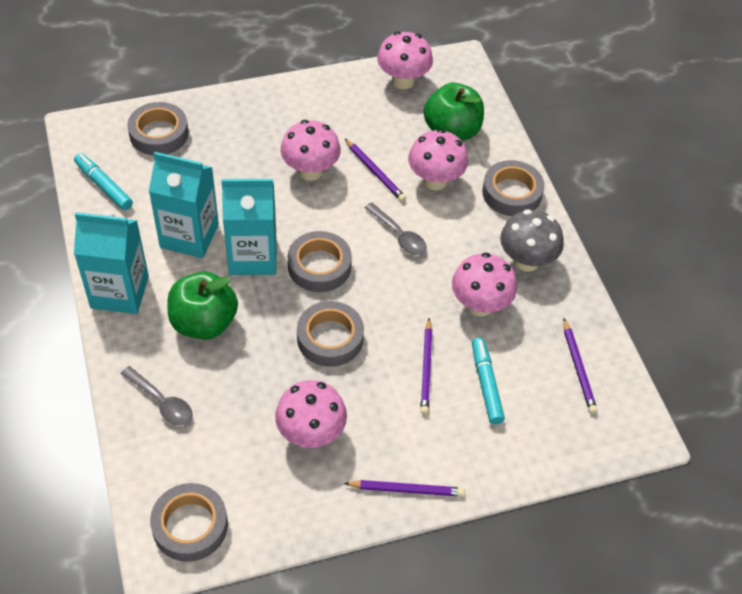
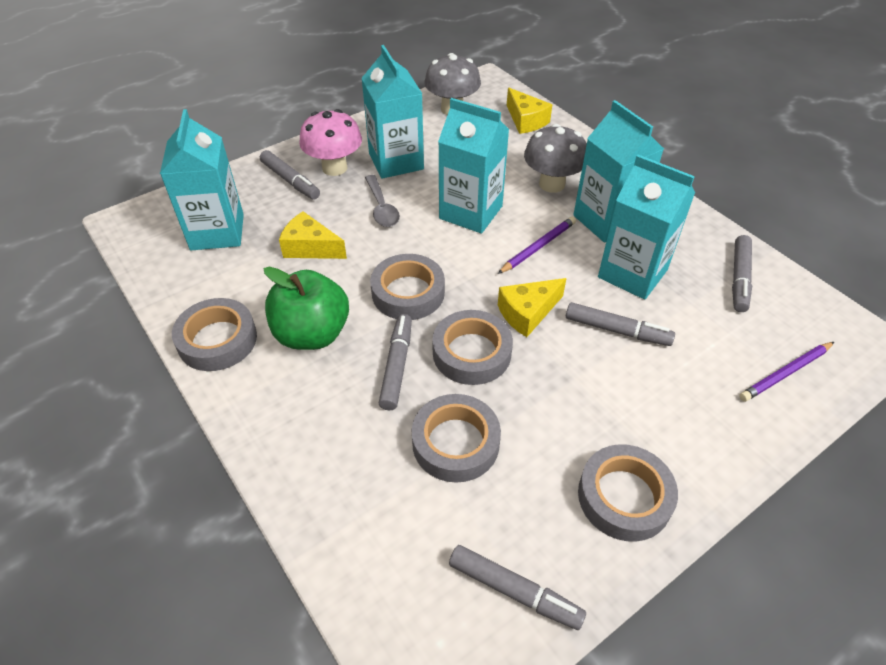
green apple: 2 -> 1
grey marker: 0 -> 5
grey mushroom: 1 -> 2
grey spoon: 2 -> 1
pink mushroom: 5 -> 1
purple pencil: 4 -> 2
turquoise carton: 3 -> 5
turquoise marker: 2 -> 0
yellow cheese: 0 -> 3

